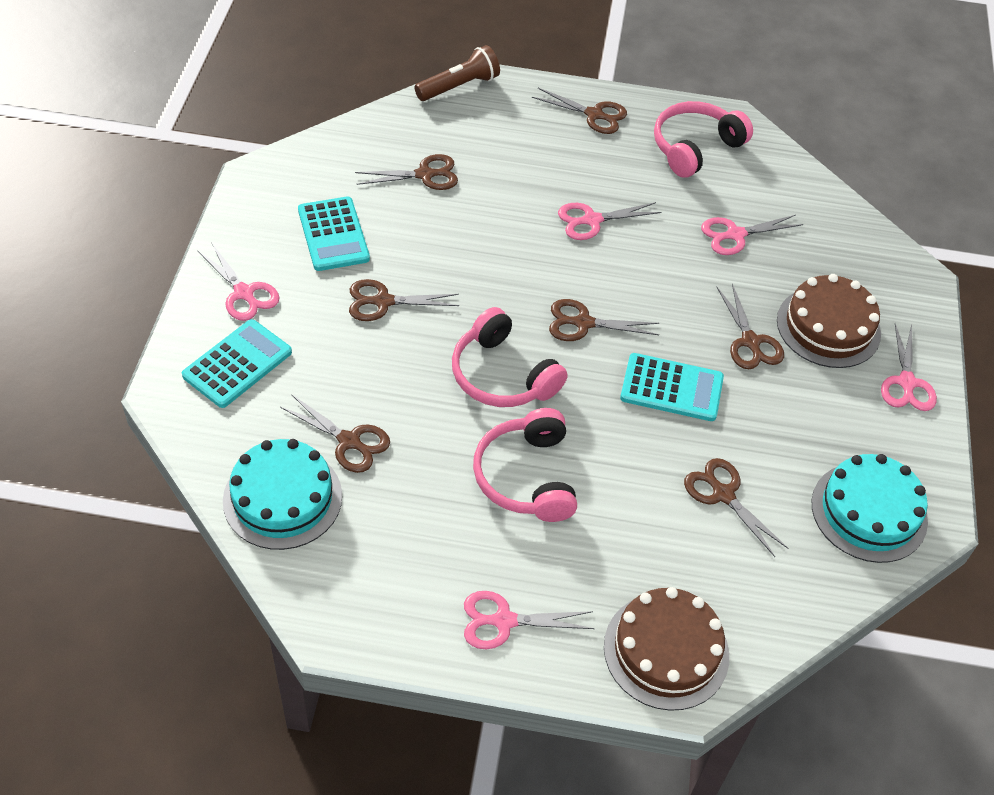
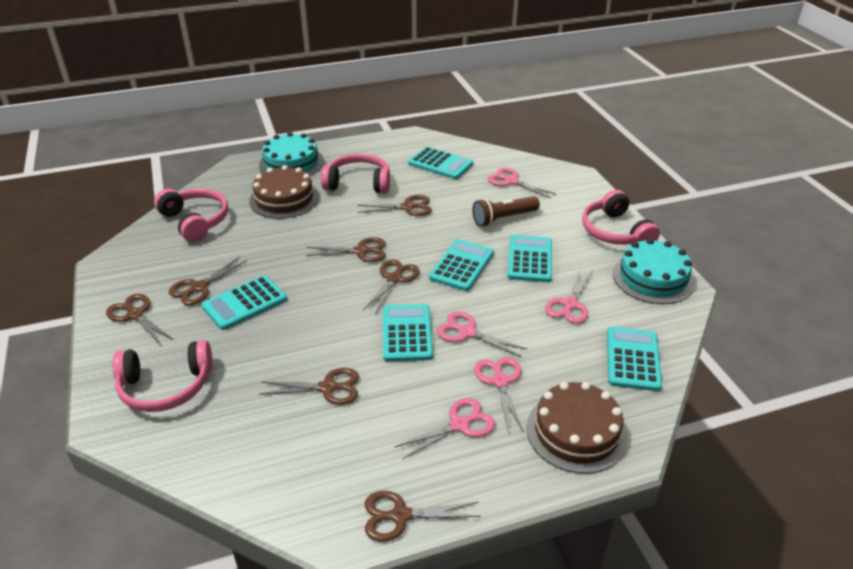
pink headphones: 3 -> 4
turquoise calculator: 3 -> 6

